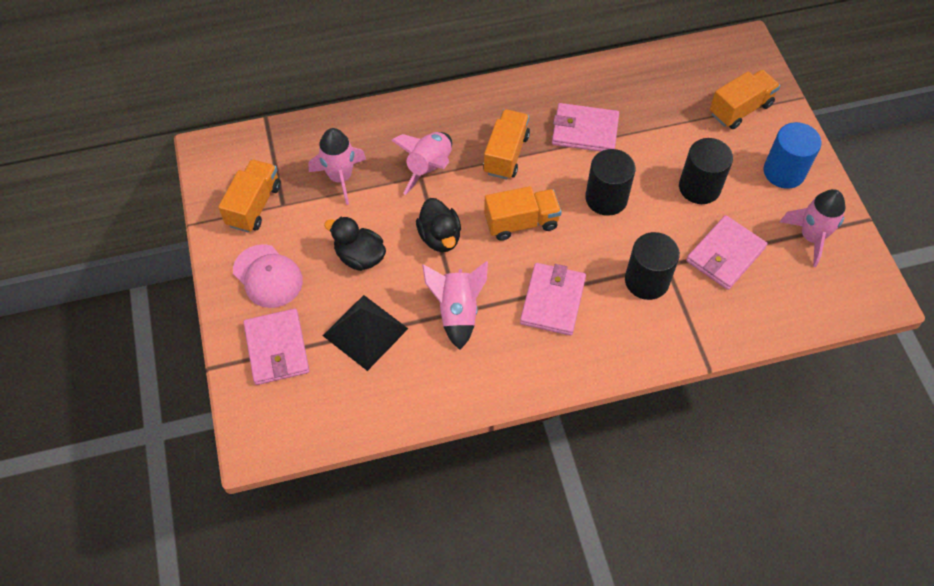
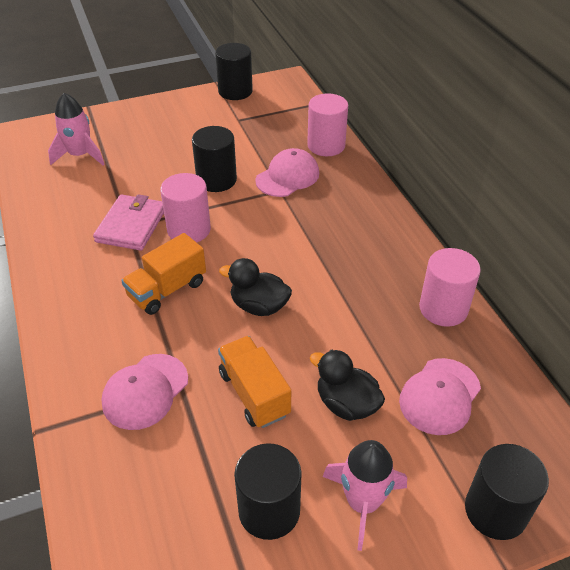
black cylinder: 3 -> 4
black pyramid: 1 -> 0
blue cylinder: 1 -> 0
orange truck: 4 -> 2
pink cap: 1 -> 3
pink cylinder: 0 -> 3
pink rocket: 4 -> 2
pink wallet: 4 -> 1

